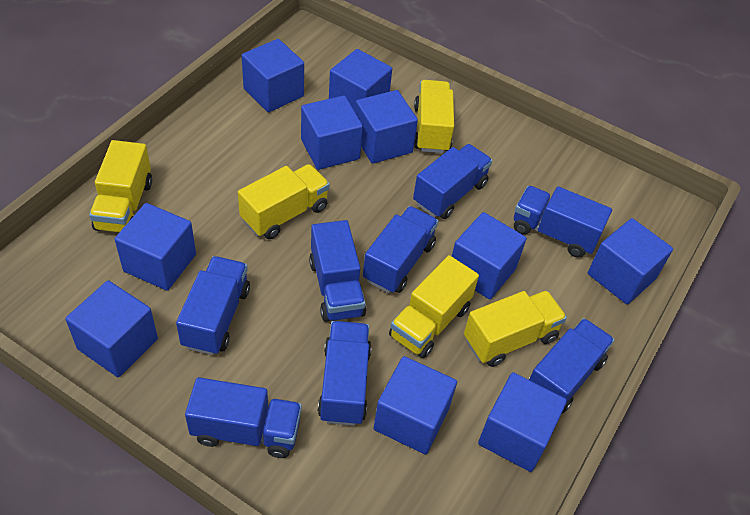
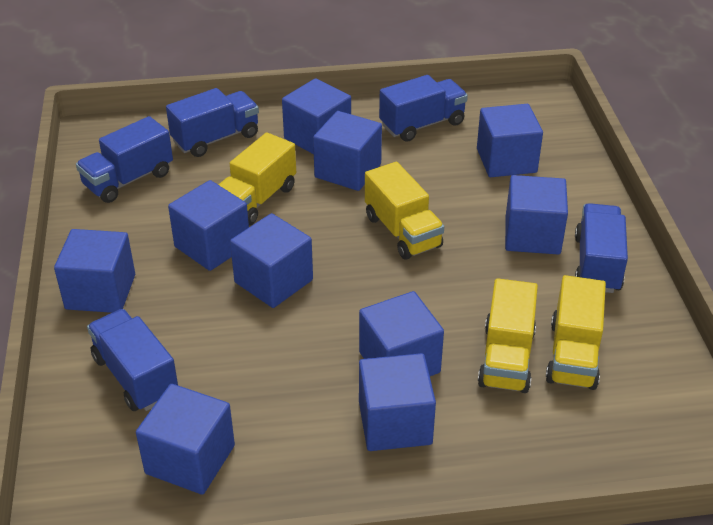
blue truck: 8 -> 5
yellow truck: 5 -> 4

